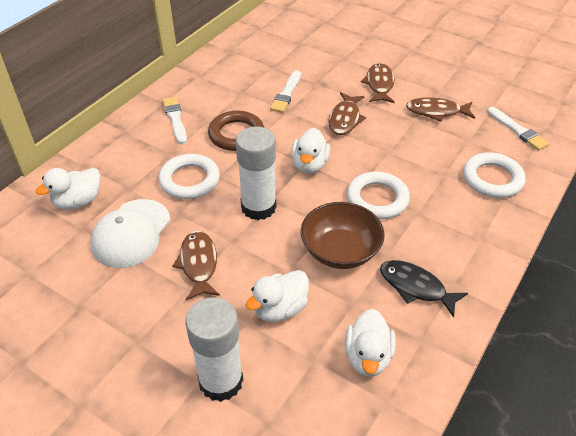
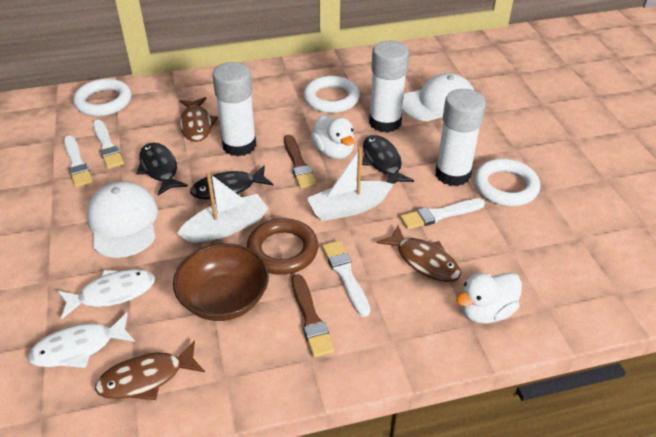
black fish: 1 -> 3
brown brush: 0 -> 2
brown fish: 4 -> 3
white boat: 0 -> 2
white brush: 3 -> 4
white cap: 1 -> 2
white duck: 4 -> 2
white fish: 0 -> 2
white glue stick: 2 -> 3

